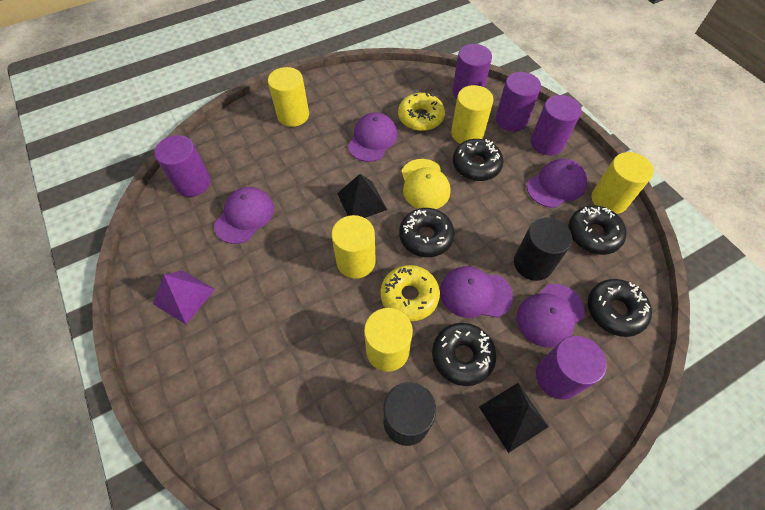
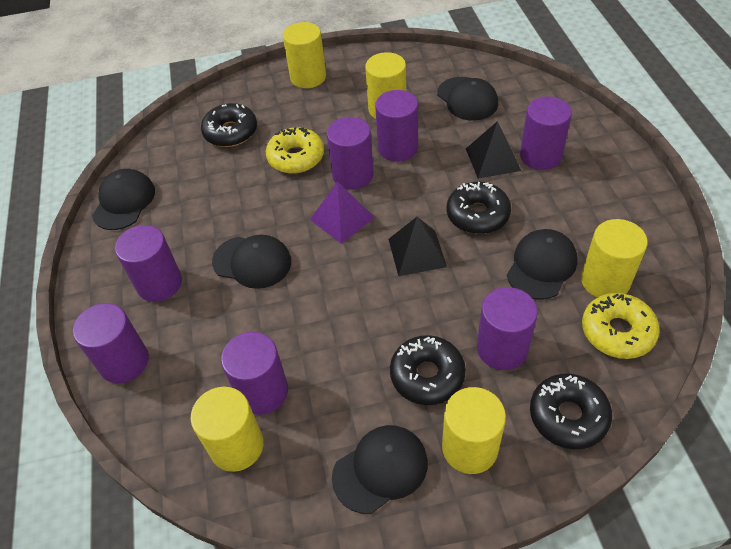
black cap: 0 -> 5
black cylinder: 2 -> 0
black donut: 5 -> 4
purple cap: 5 -> 0
purple cylinder: 5 -> 7
yellow cap: 1 -> 0

